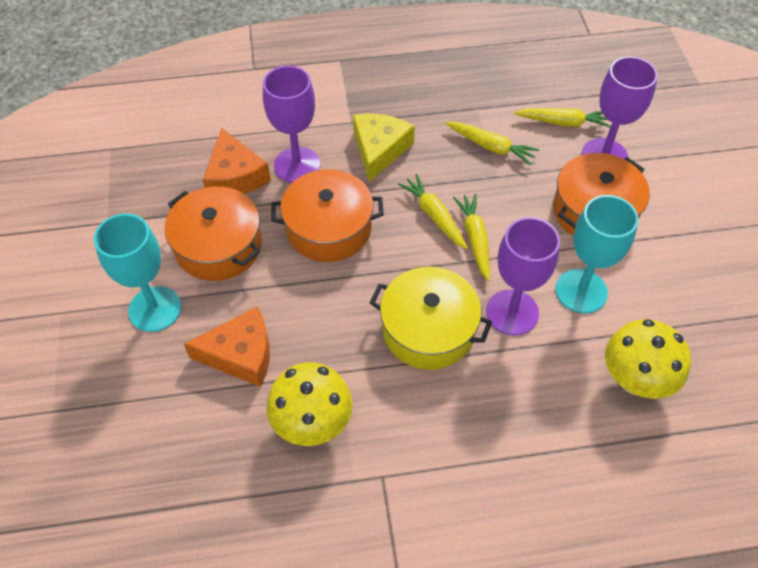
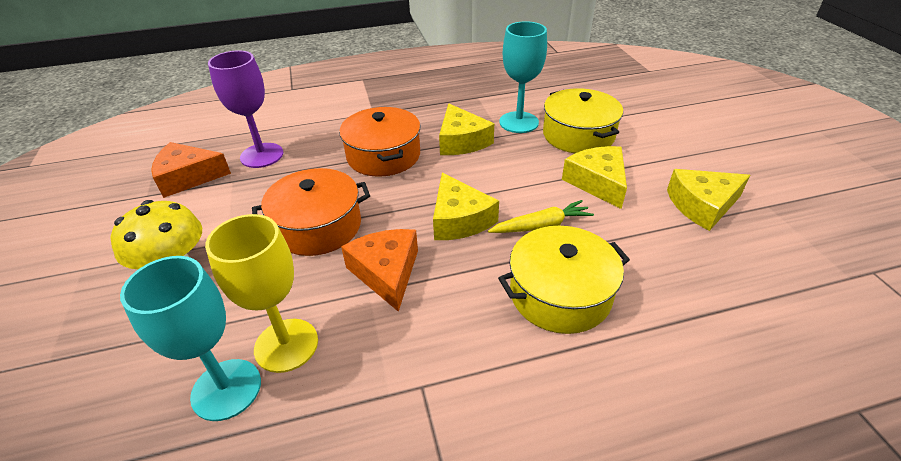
orange pot: 3 -> 2
purple goblet: 3 -> 1
yellow carrot: 4 -> 1
yellow cheese: 1 -> 4
yellow goblet: 0 -> 1
yellow mushroom: 2 -> 1
yellow pot: 1 -> 2

